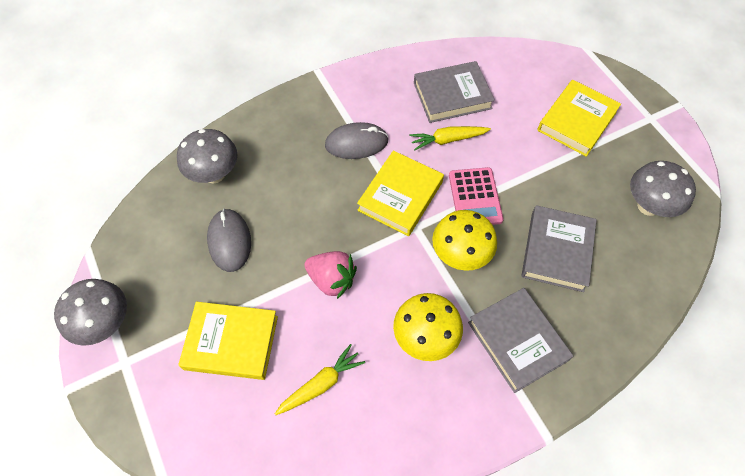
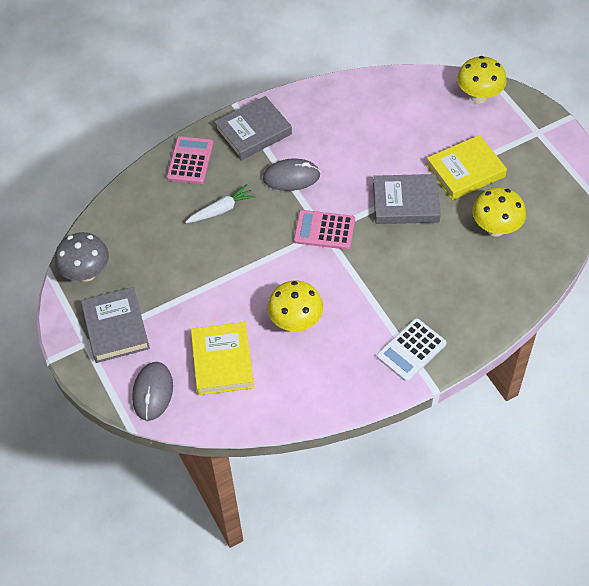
grey mushroom: 3 -> 1
pink calculator: 1 -> 2
pink strawberry: 1 -> 0
white calculator: 0 -> 1
white carrot: 0 -> 1
yellow book: 3 -> 2
yellow carrot: 2 -> 0
yellow mushroom: 2 -> 3

